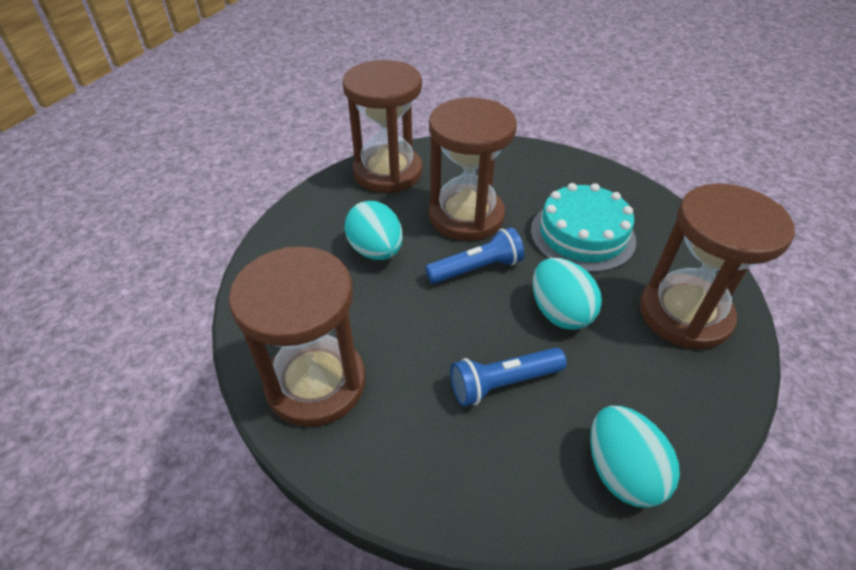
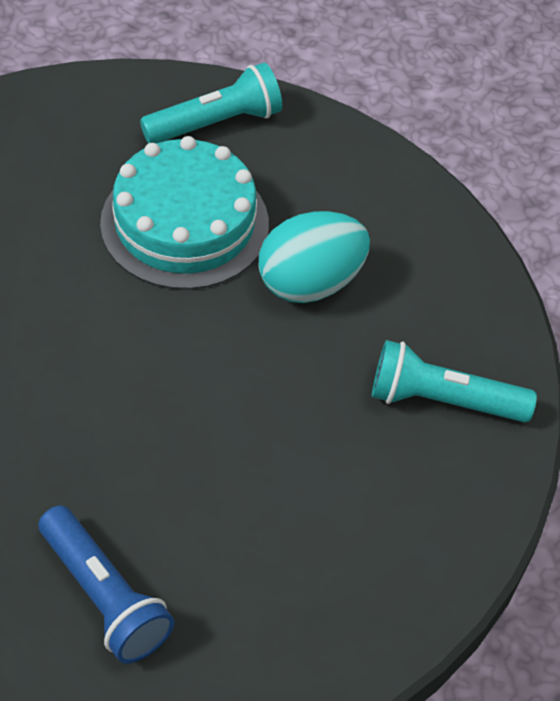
blue flashlight: 2 -> 1
brown hourglass: 4 -> 0
turquoise egg: 3 -> 1
turquoise flashlight: 0 -> 2

